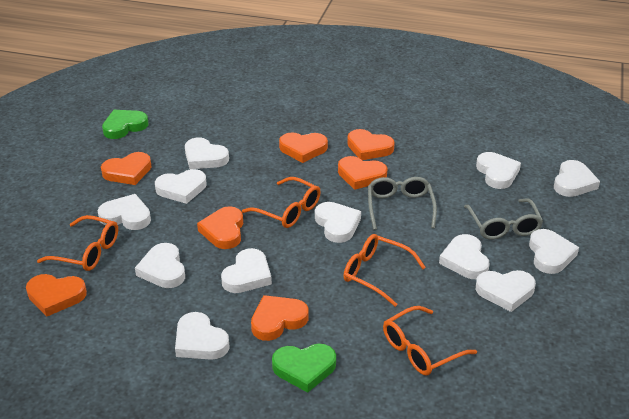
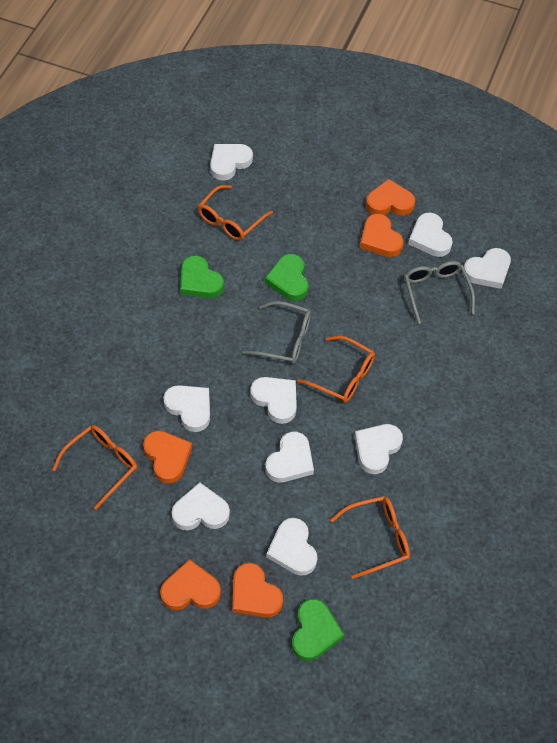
green heart: 2 -> 3
orange heart: 7 -> 5
white heart: 12 -> 9

